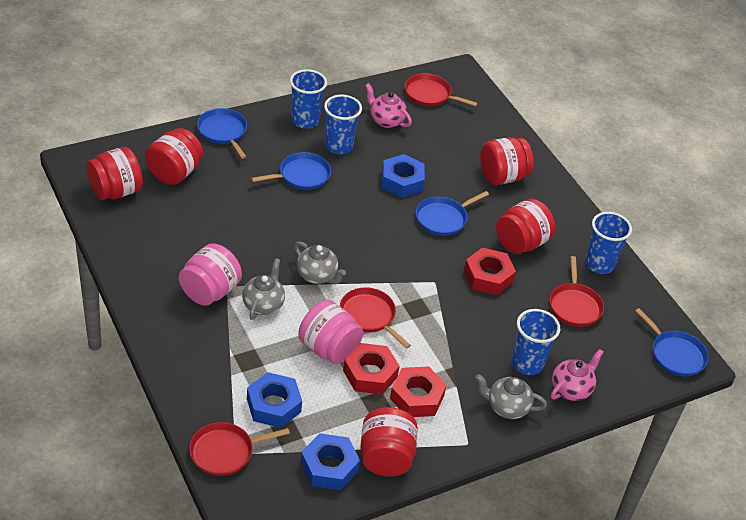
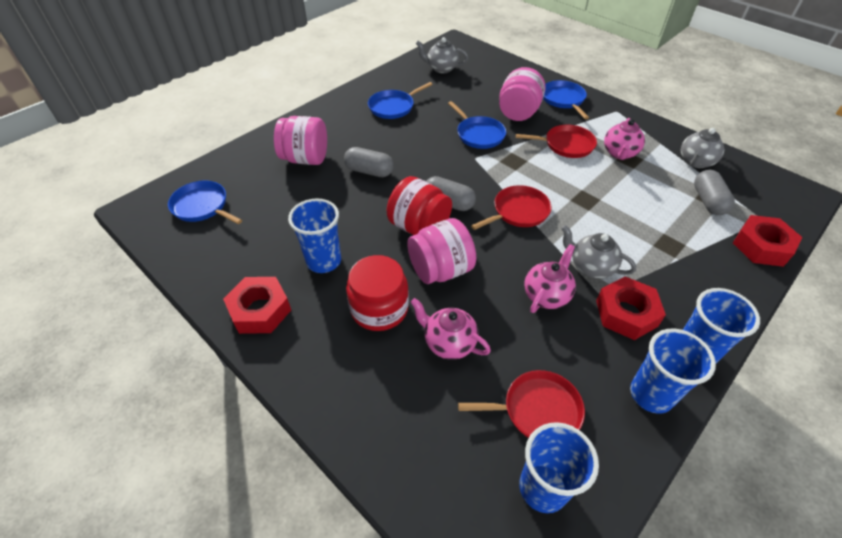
blue nut: 3 -> 0
grey capsule: 0 -> 3
pink jar: 2 -> 3
pink teapot: 2 -> 3
red jar: 5 -> 2
red pan: 4 -> 3

